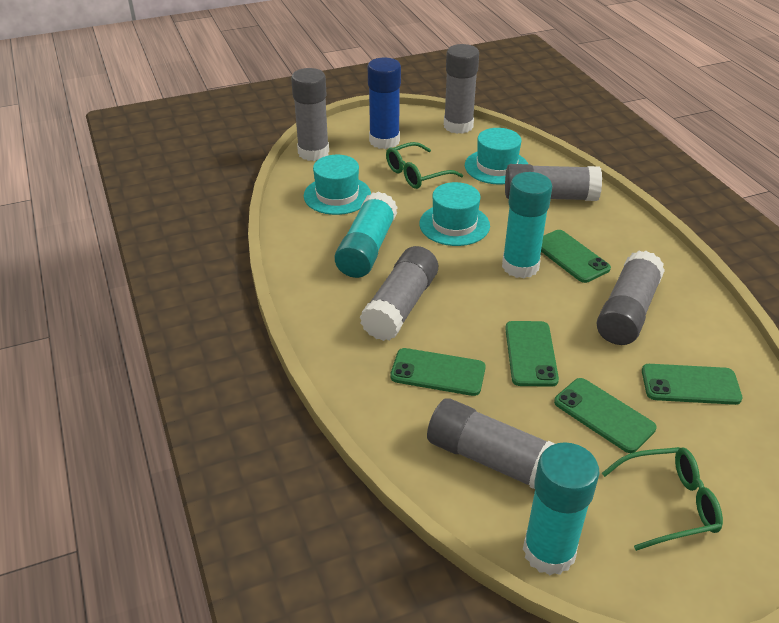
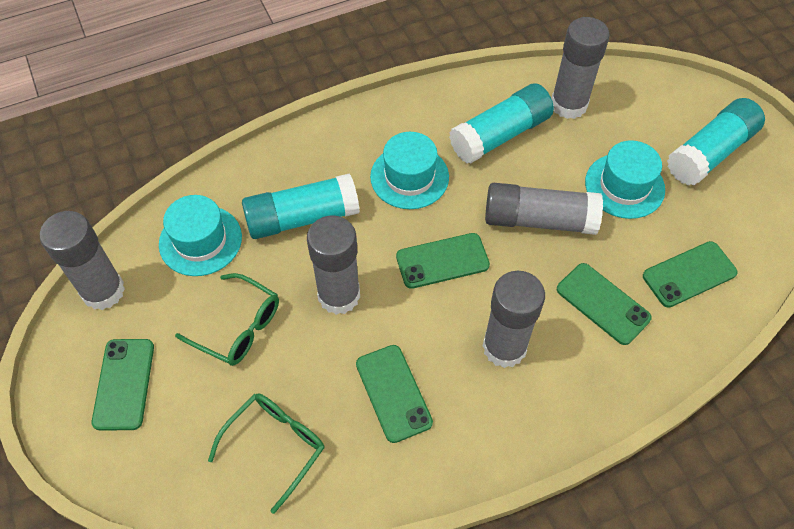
blue glue stick: 1 -> 0
grey glue stick: 6 -> 5

